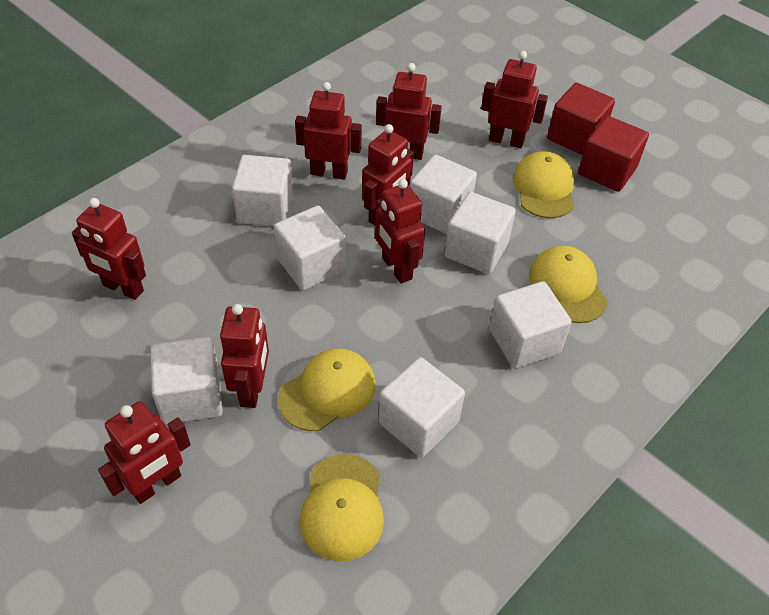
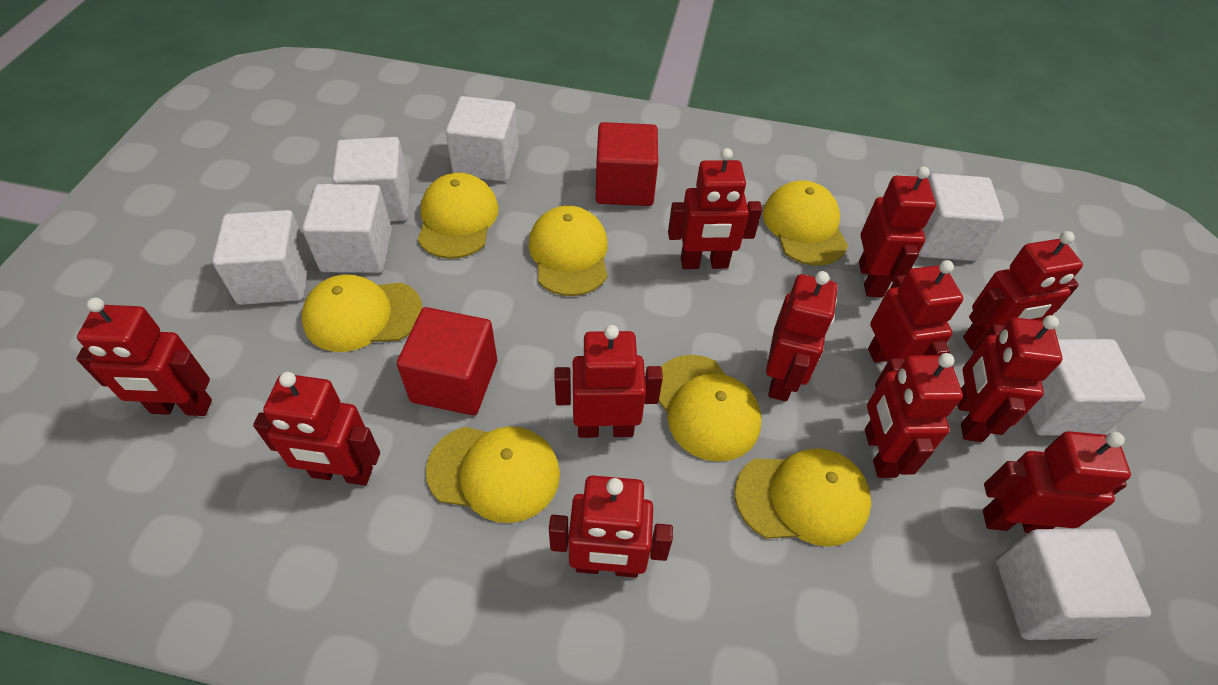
red robot: 8 -> 12
yellow cap: 4 -> 7

